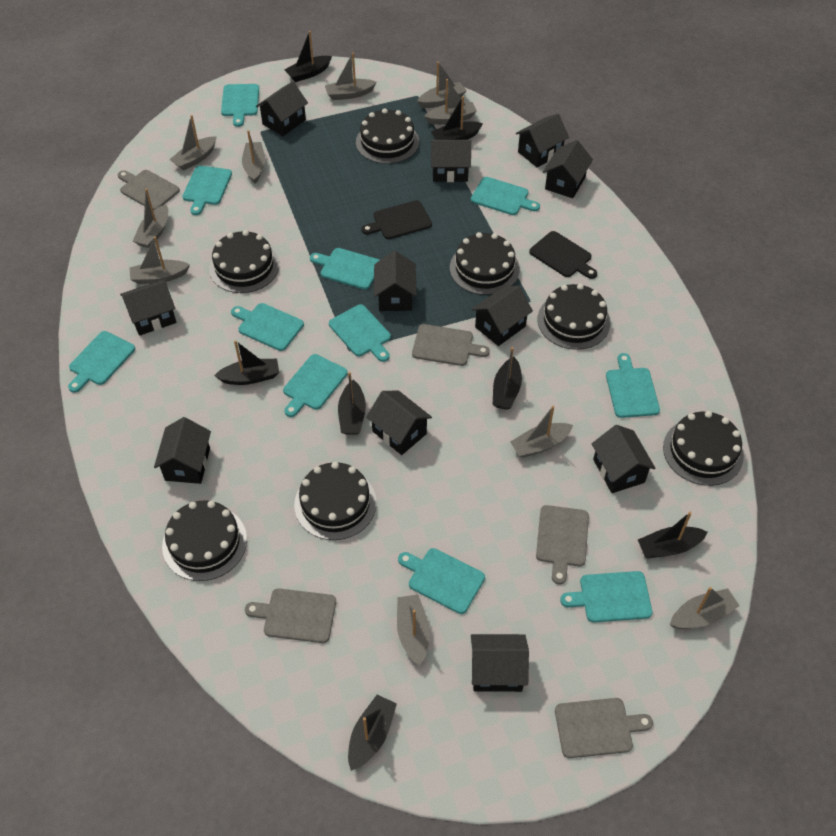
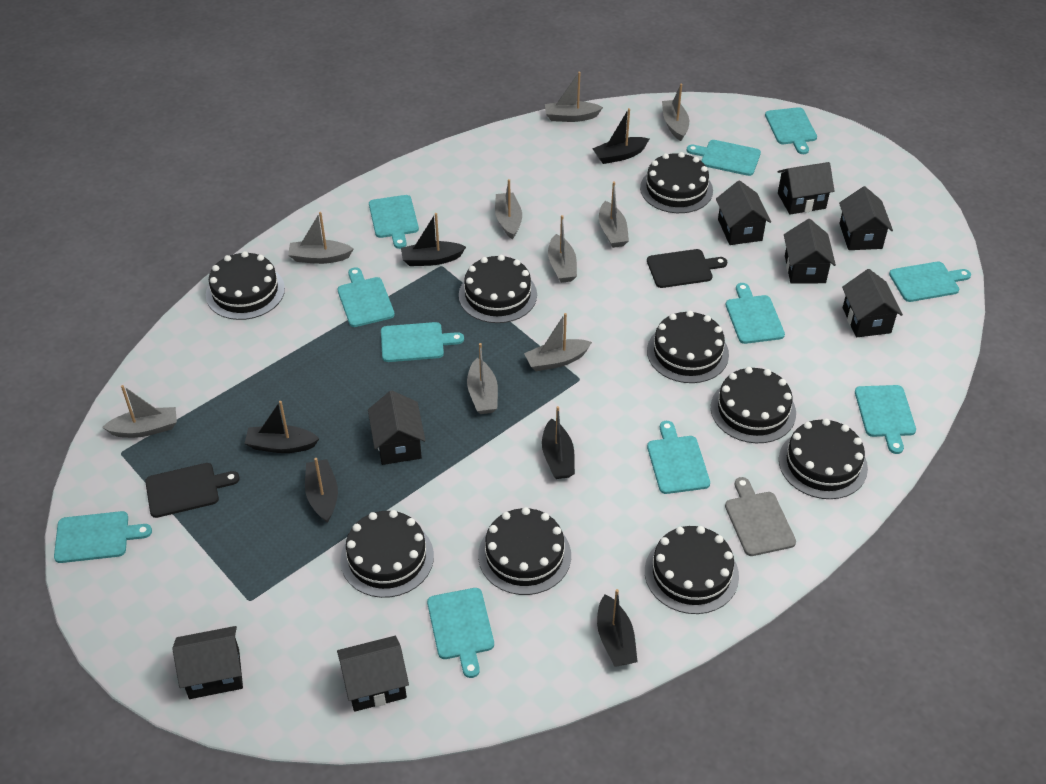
black boat: 7 -> 6
black cake: 7 -> 9
black house: 11 -> 8
grey boat: 10 -> 9
grey cutting board: 5 -> 1

